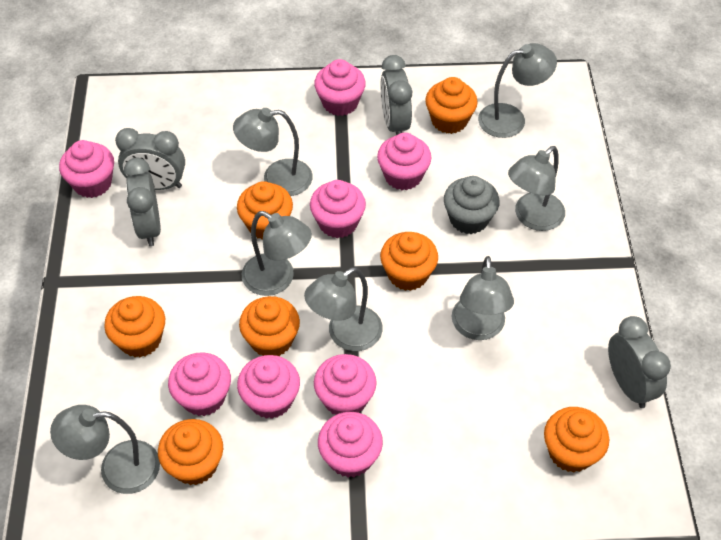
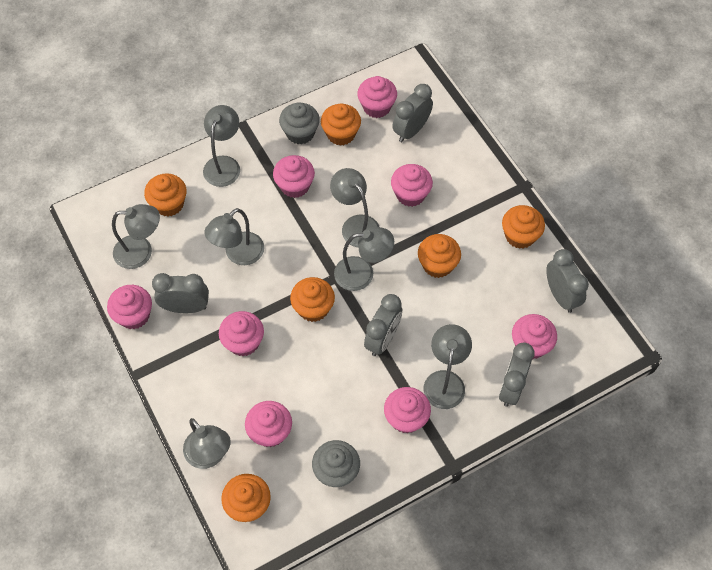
grey clock: 4 -> 5
grey cupcake: 1 -> 2
orange cupcake: 7 -> 6

